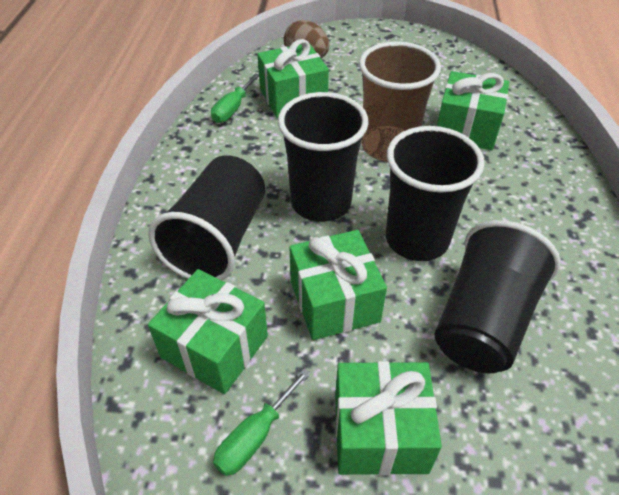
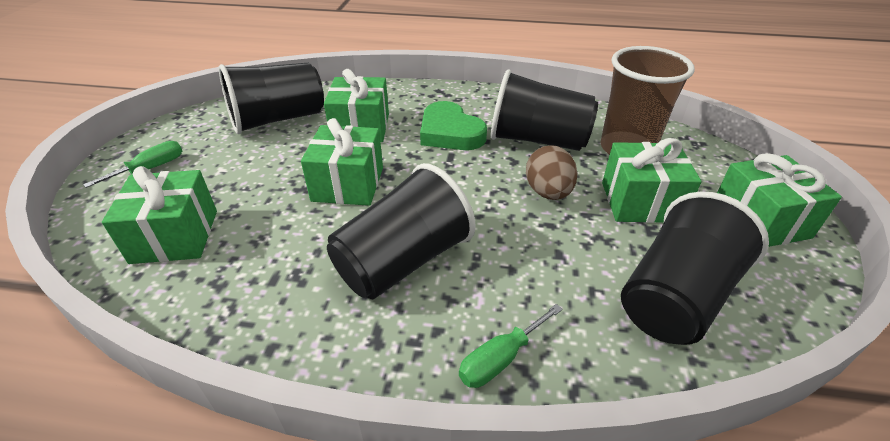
green heart: 0 -> 1

